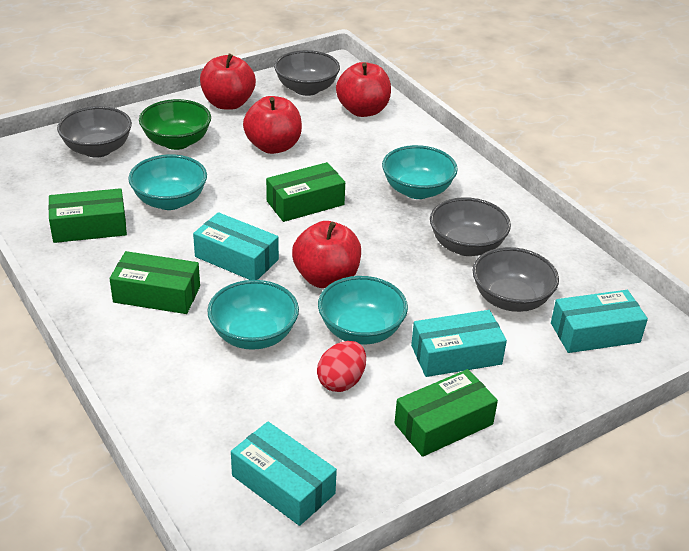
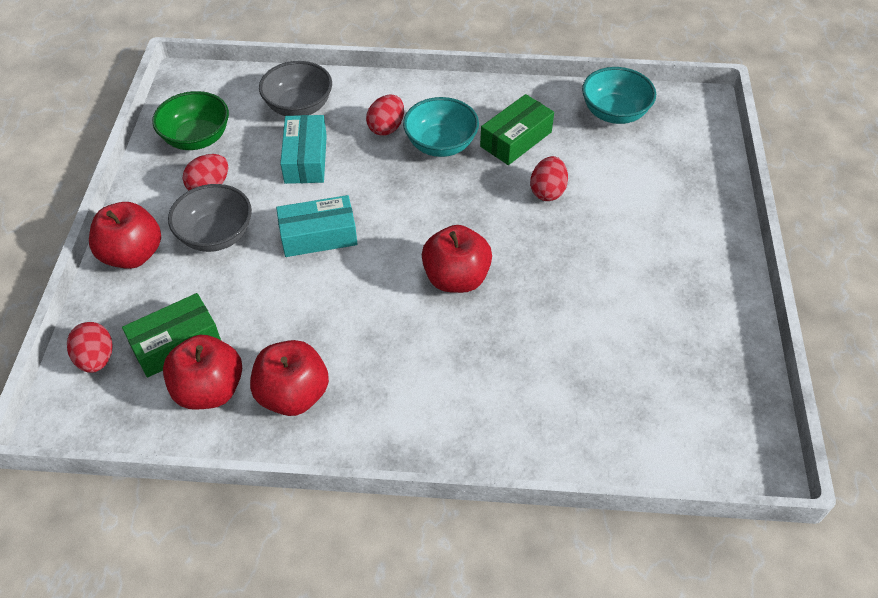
green box: 4 -> 2
grey bowl: 4 -> 2
red egg: 1 -> 4
turquoise bowl: 4 -> 2
turquoise box: 4 -> 2

